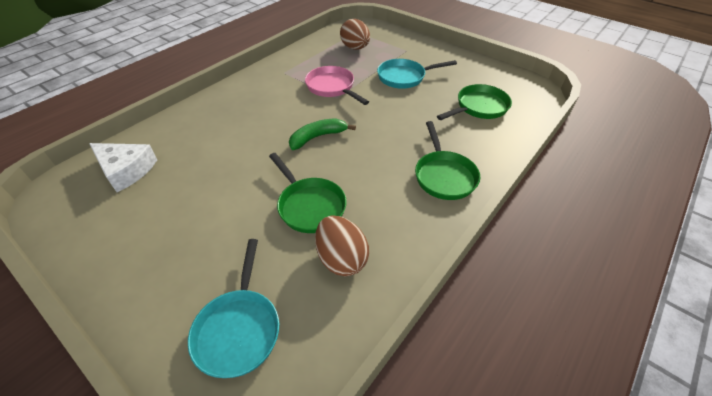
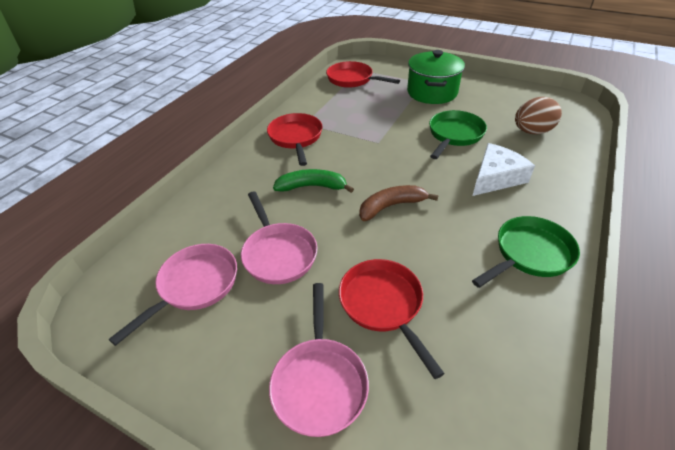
brown banana: 0 -> 1
brown egg: 2 -> 1
green pan: 3 -> 2
green pot: 0 -> 1
pink pan: 1 -> 3
red pan: 0 -> 3
turquoise pan: 2 -> 0

